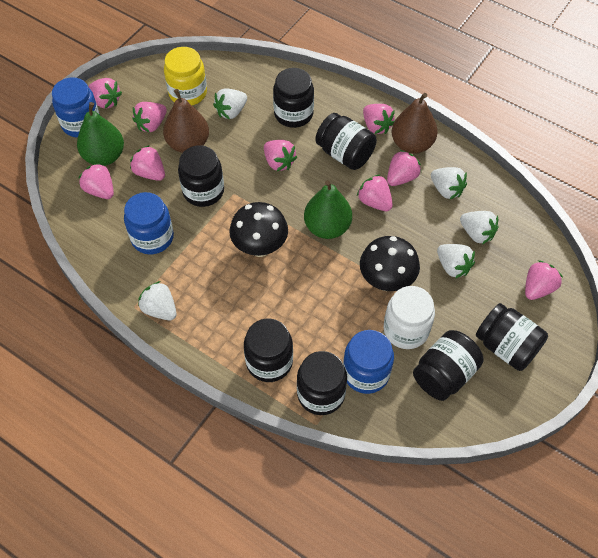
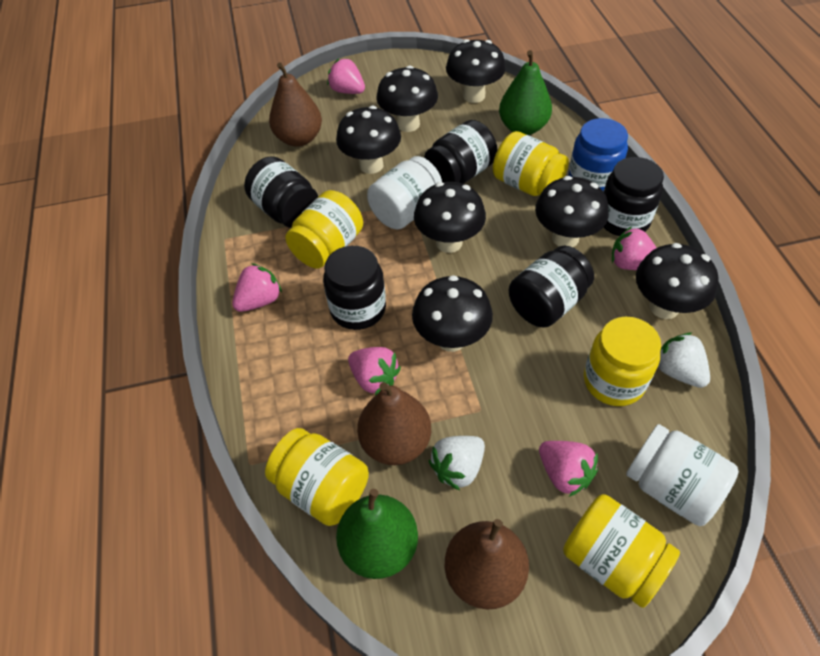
black jar: 7 -> 5
black mushroom: 2 -> 7
blue jar: 3 -> 1
brown pear: 2 -> 3
pink strawberry: 9 -> 5
white jar: 1 -> 2
white strawberry: 5 -> 2
yellow jar: 1 -> 5

